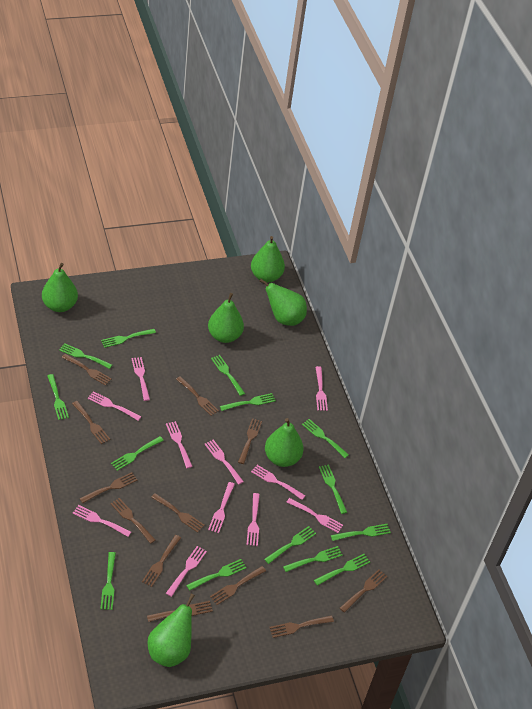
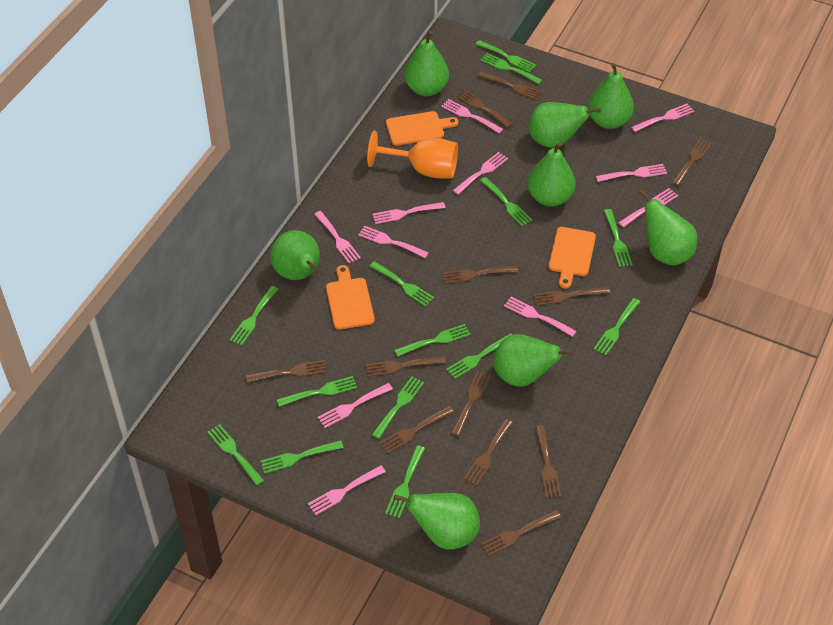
green pear: 6 -> 8
orange cutting board: 0 -> 3
orange goblet: 0 -> 1

